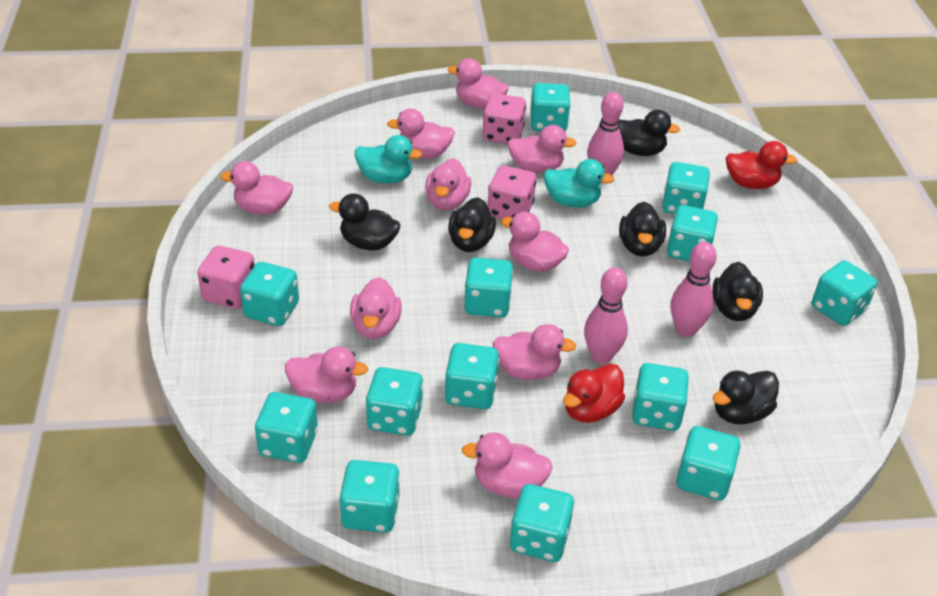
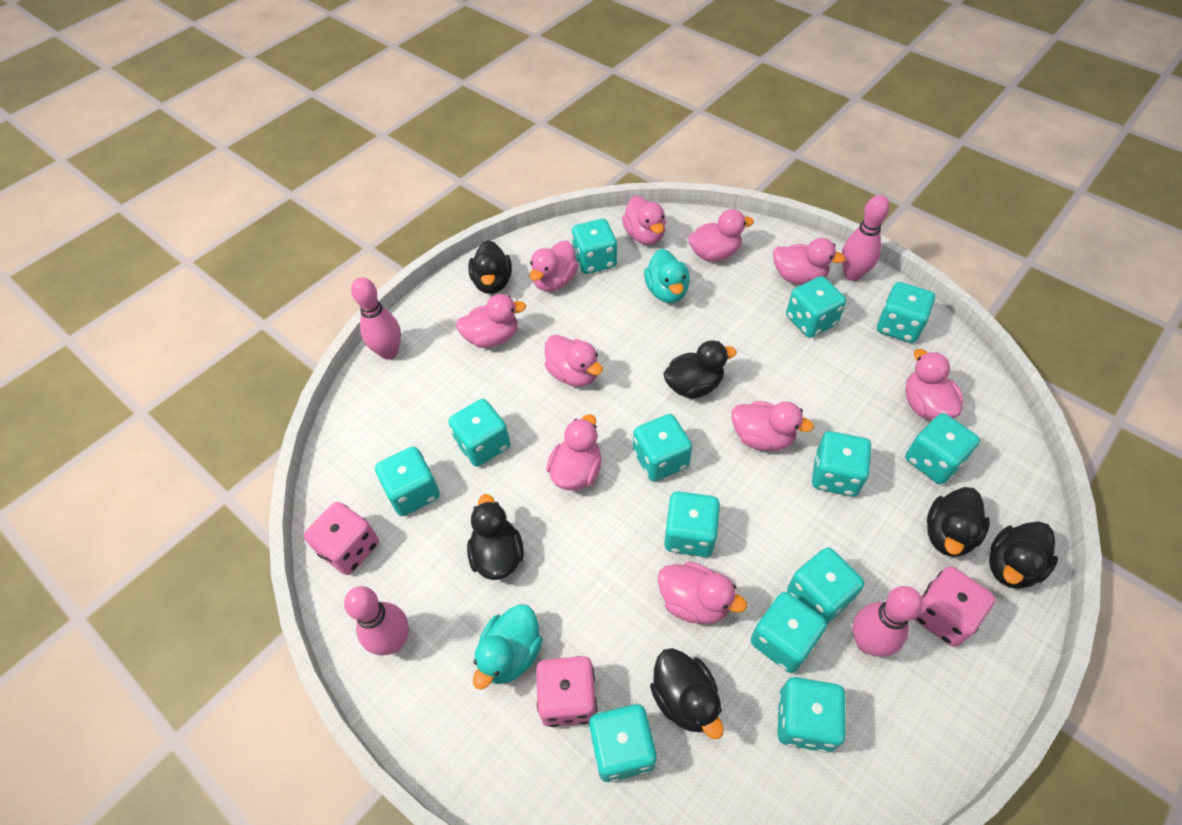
pink bowling pin: 3 -> 4
red duck: 2 -> 0

